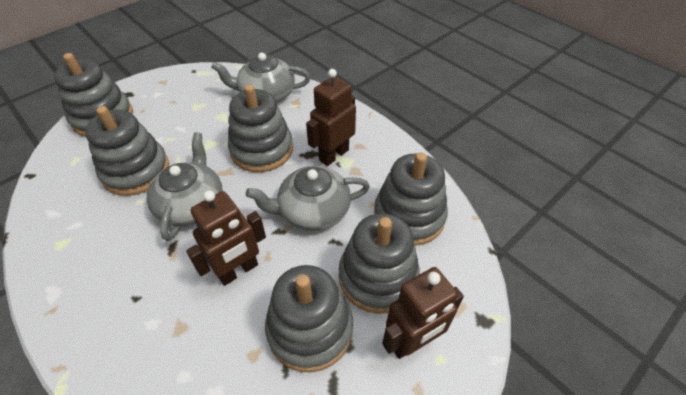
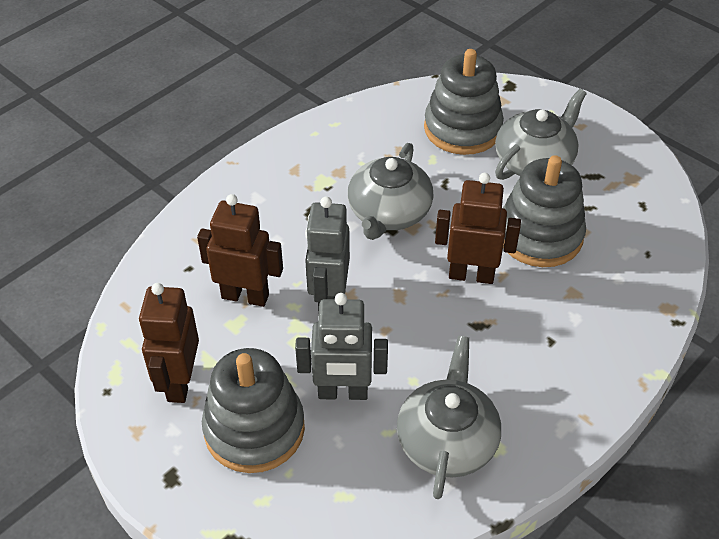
grey robot: 0 -> 2
grey stacking toy: 6 -> 3

